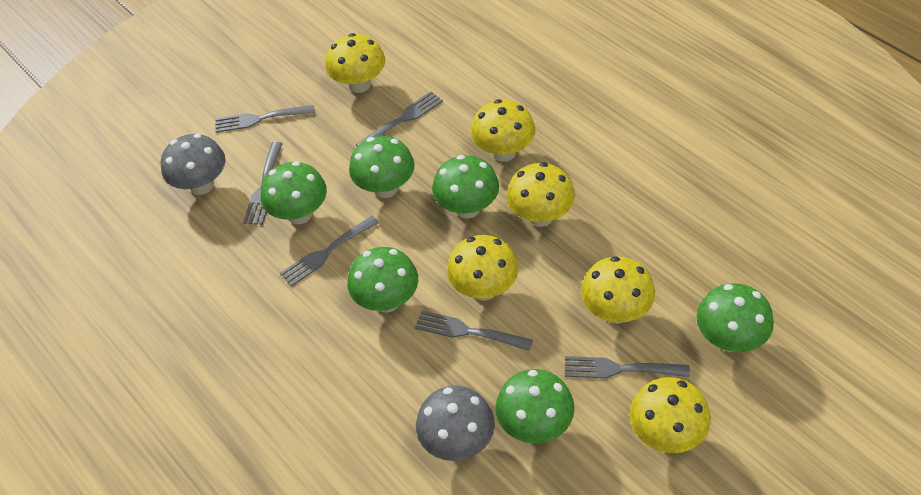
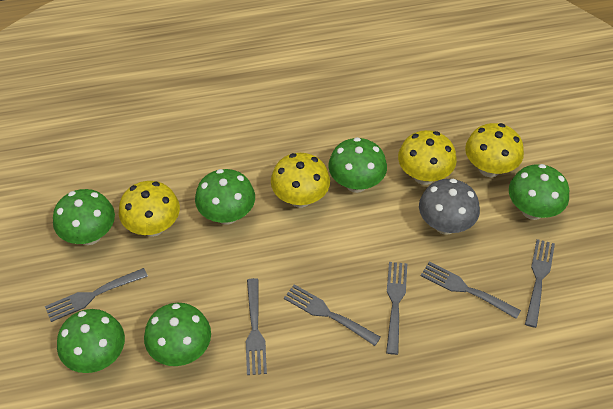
grey mushroom: 2 -> 1
yellow mushroom: 6 -> 4

